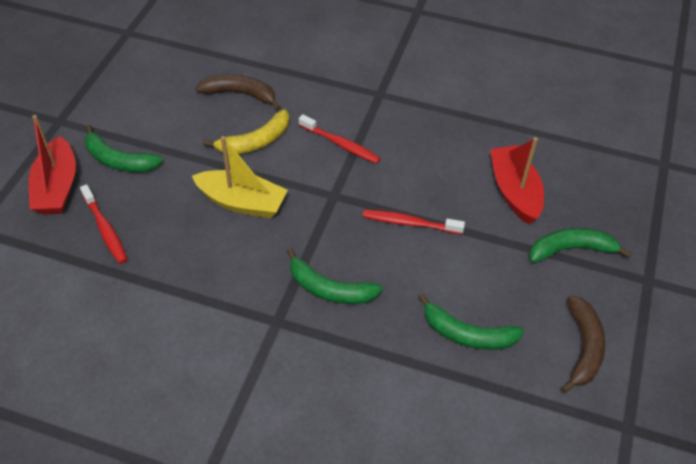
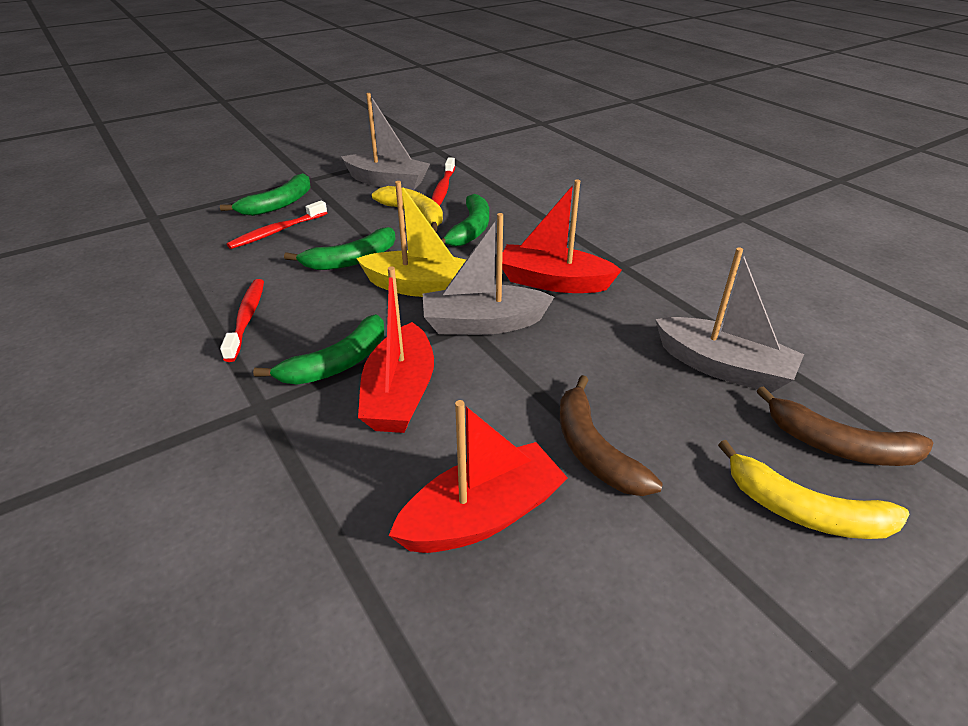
grey boat: 0 -> 3
red boat: 2 -> 3
yellow banana: 1 -> 2

